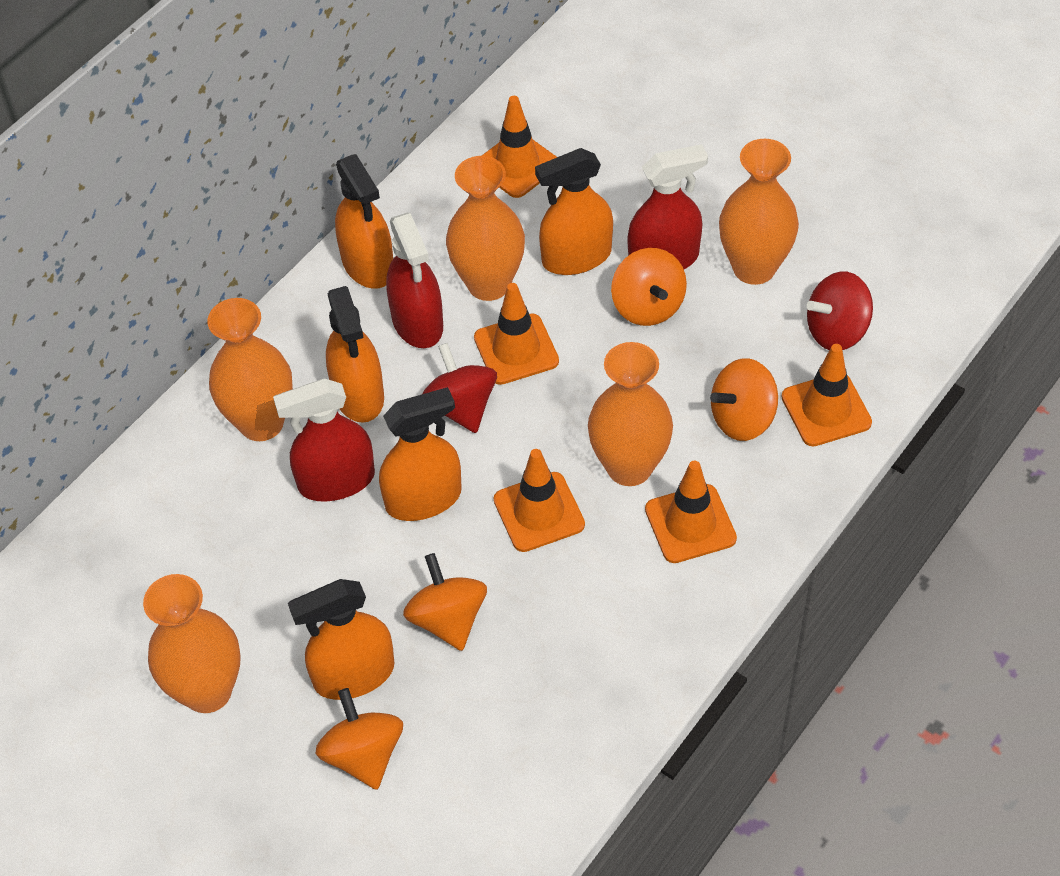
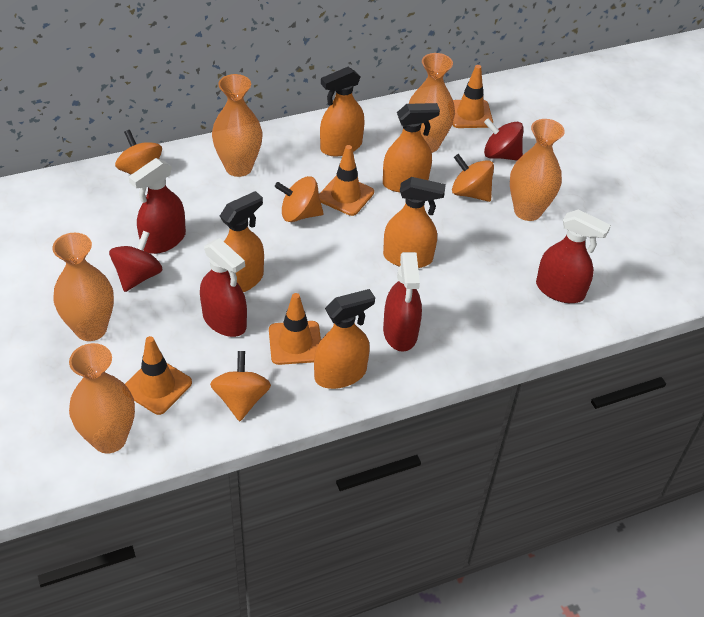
orange traffic cone: 5 -> 4
red spray bottle: 3 -> 4

